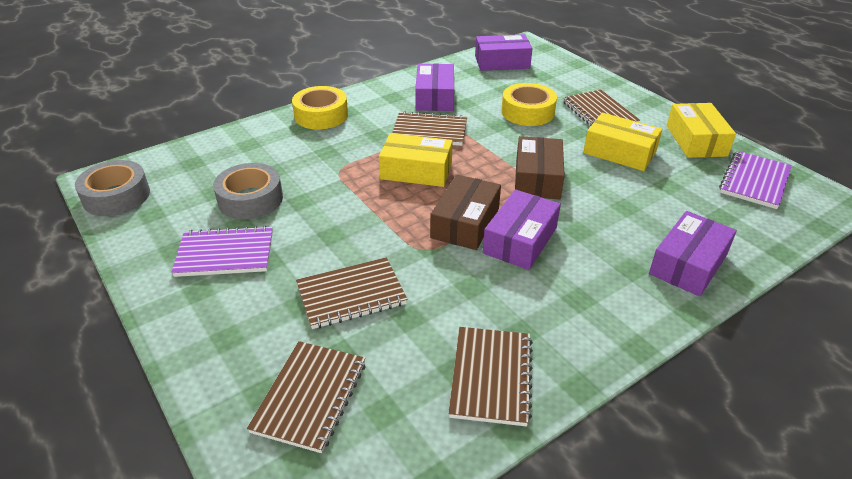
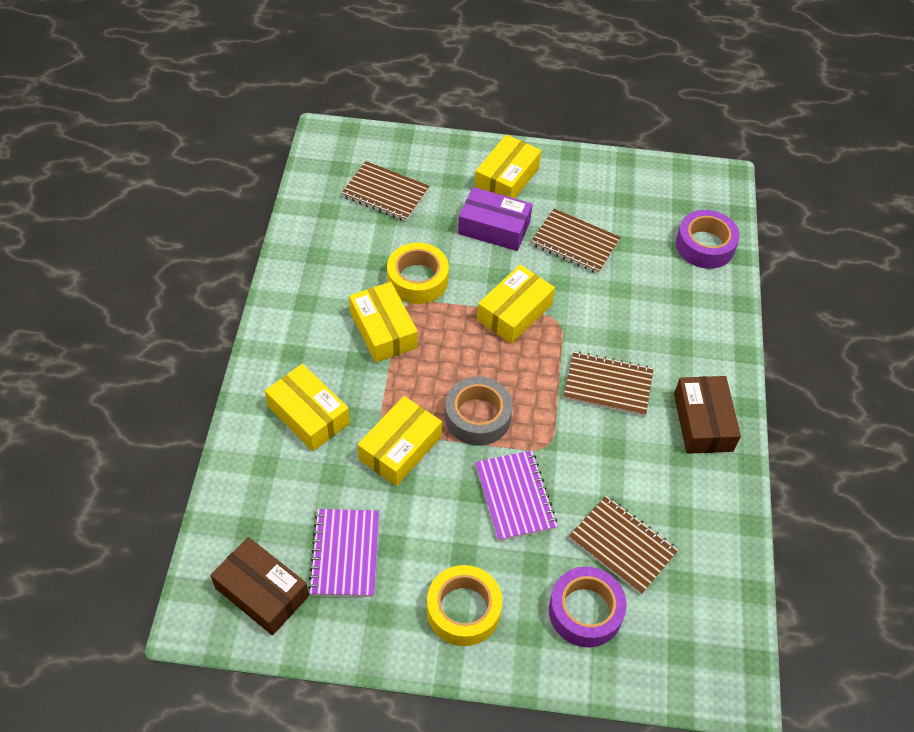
brown notebook: 5 -> 4
grey tape: 2 -> 1
purple box: 4 -> 1
purple tape: 0 -> 2
yellow box: 3 -> 5

